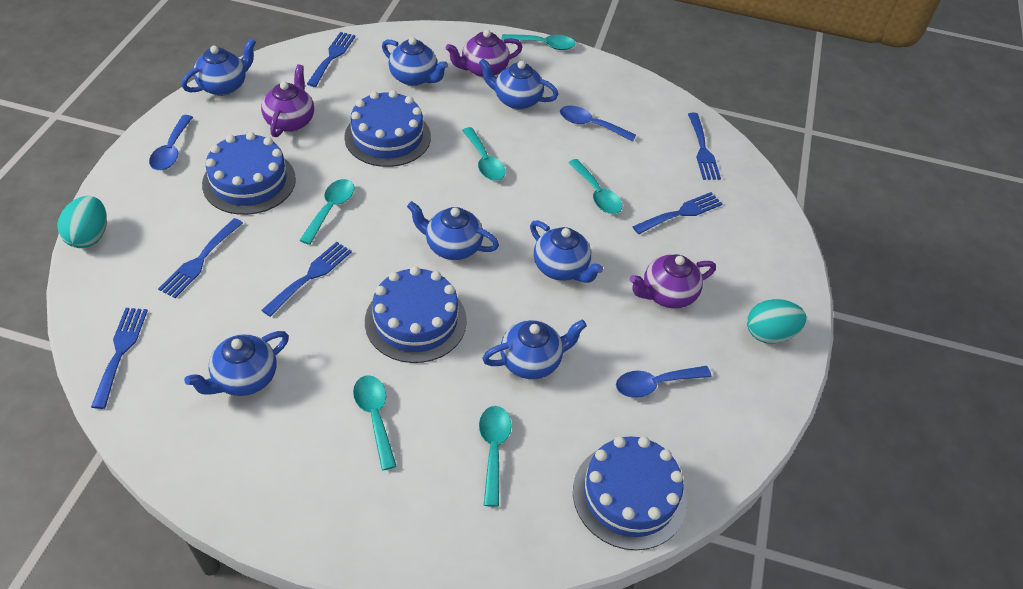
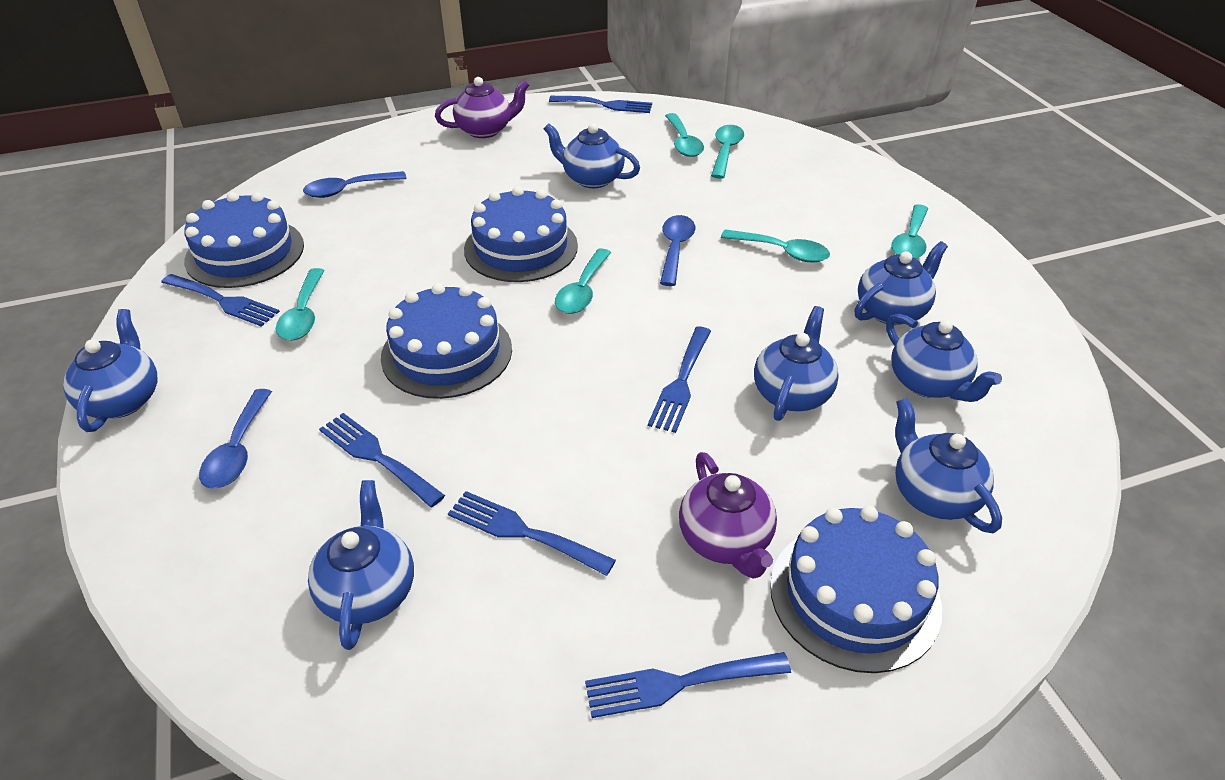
purple teapot: 3 -> 2
turquoise egg: 2 -> 0

